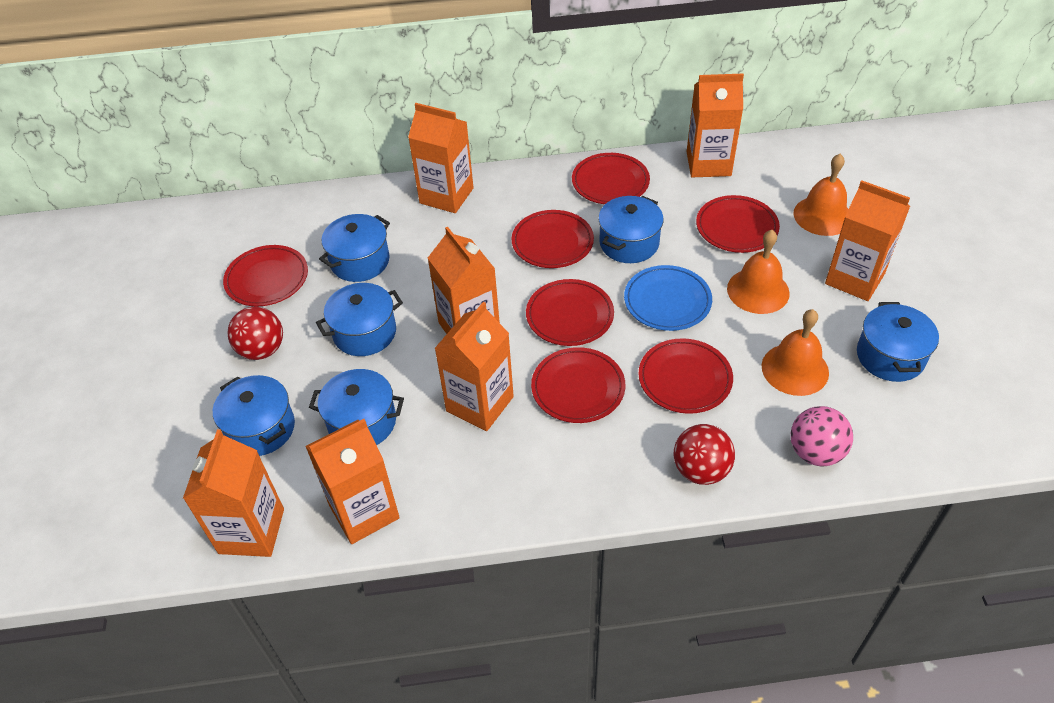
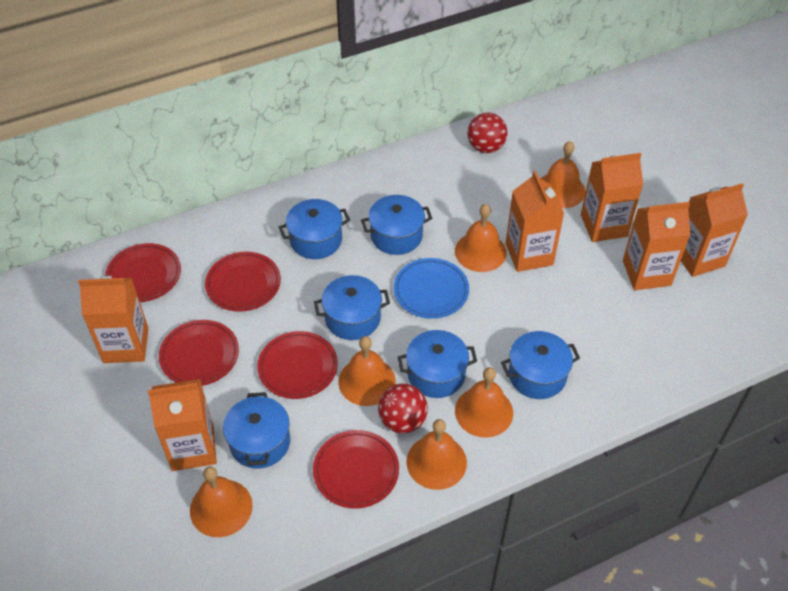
orange bell: 3 -> 6
orange carton: 7 -> 6
pink ball: 1 -> 0
red plate: 7 -> 5

